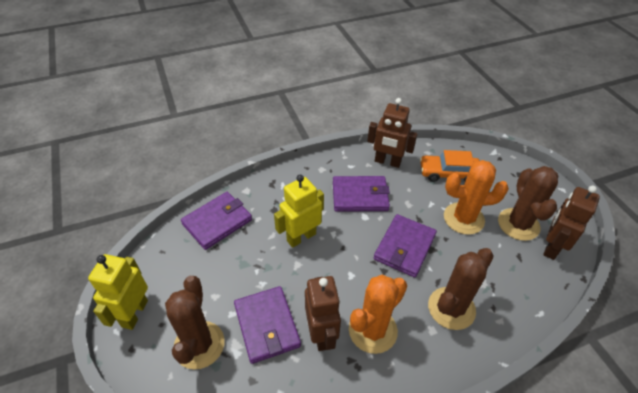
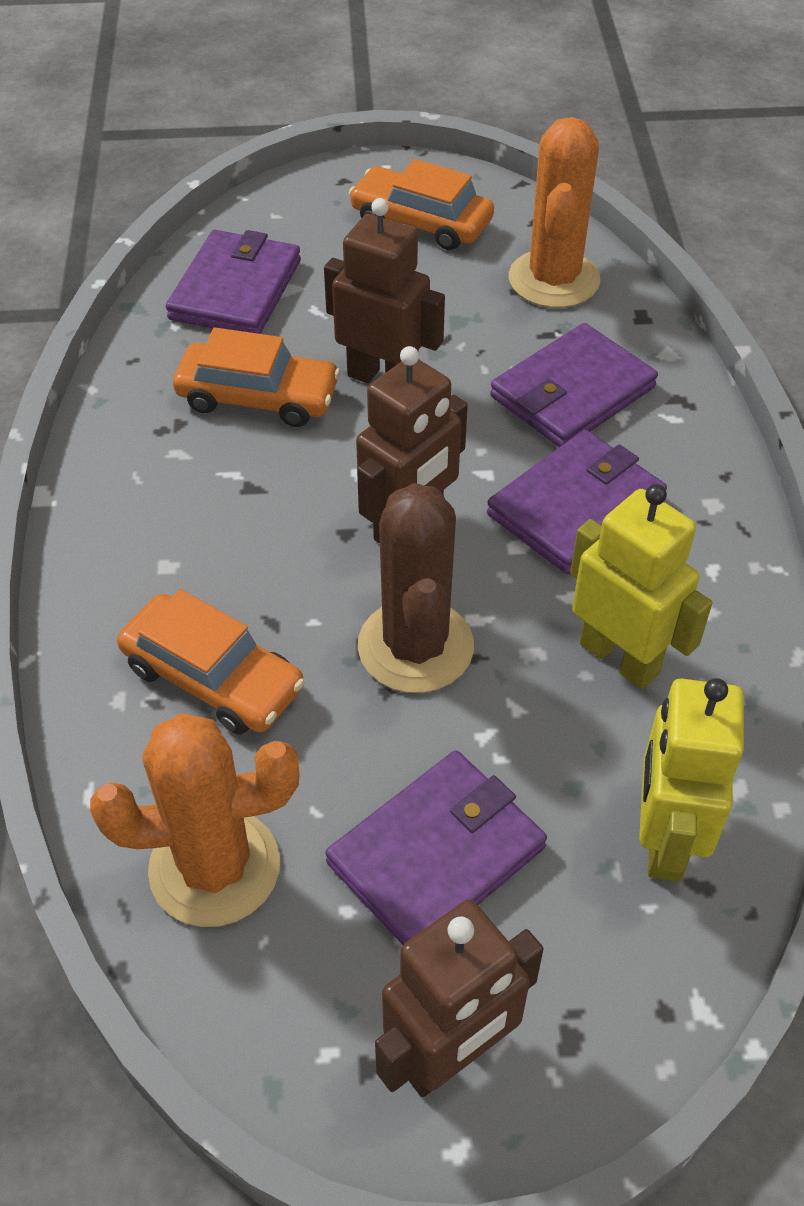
brown cactus: 3 -> 1
orange car: 1 -> 3

